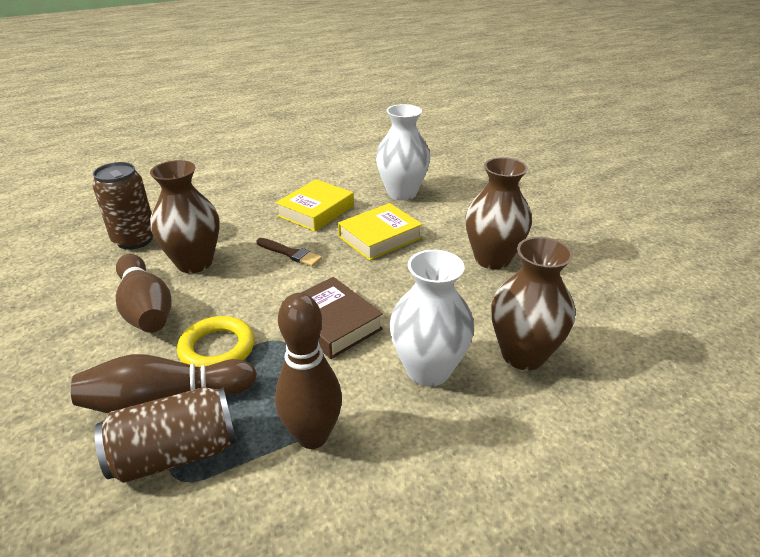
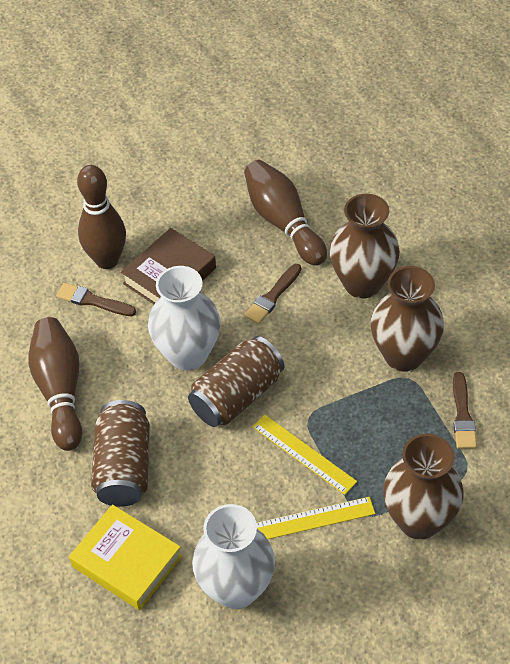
brown brush: 1 -> 3
yellow book: 2 -> 1
yellow ring: 1 -> 0
yellow ruler: 0 -> 2

